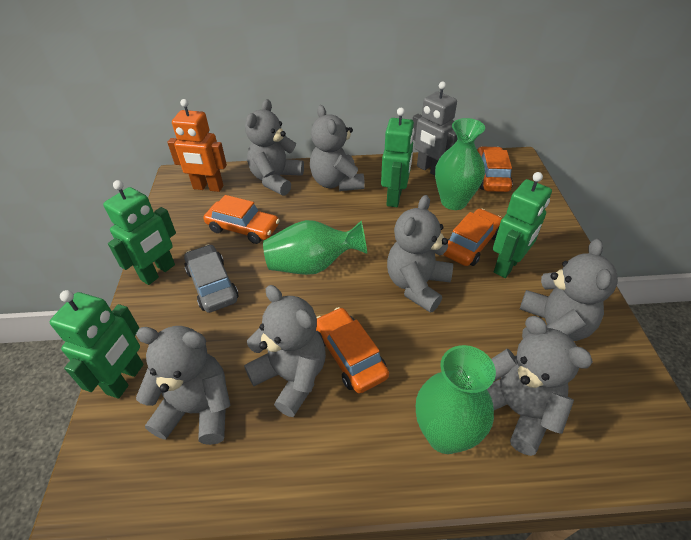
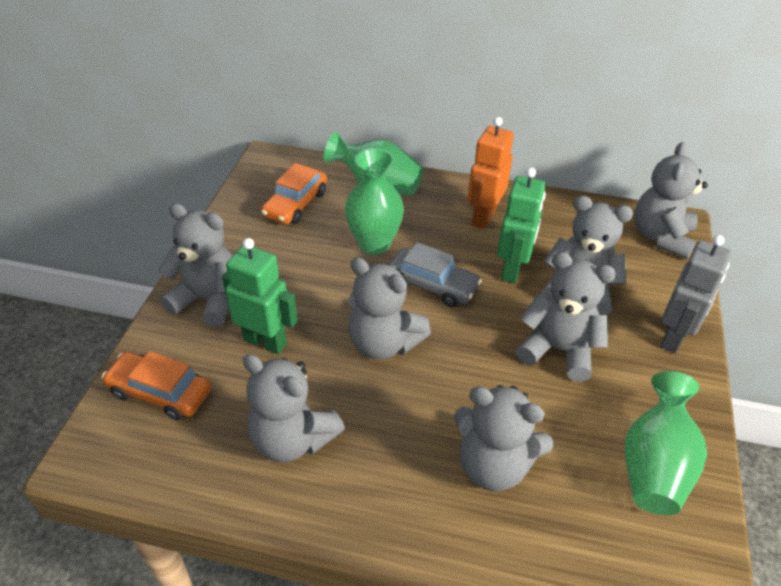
green robot: 4 -> 2
orange car: 4 -> 2

